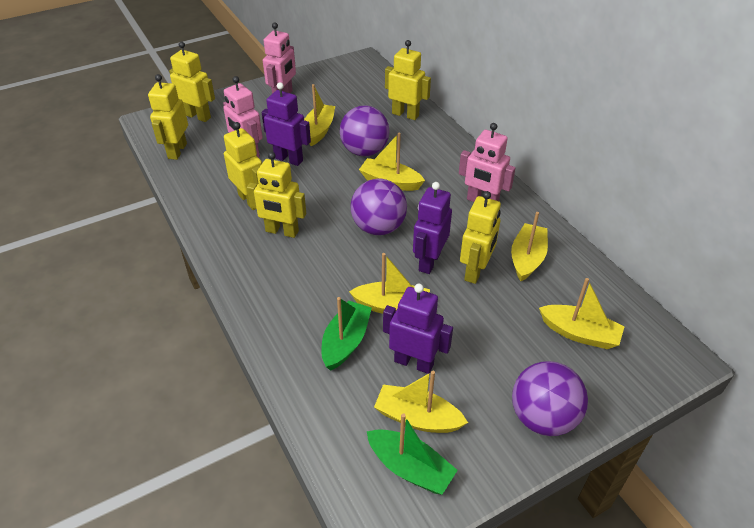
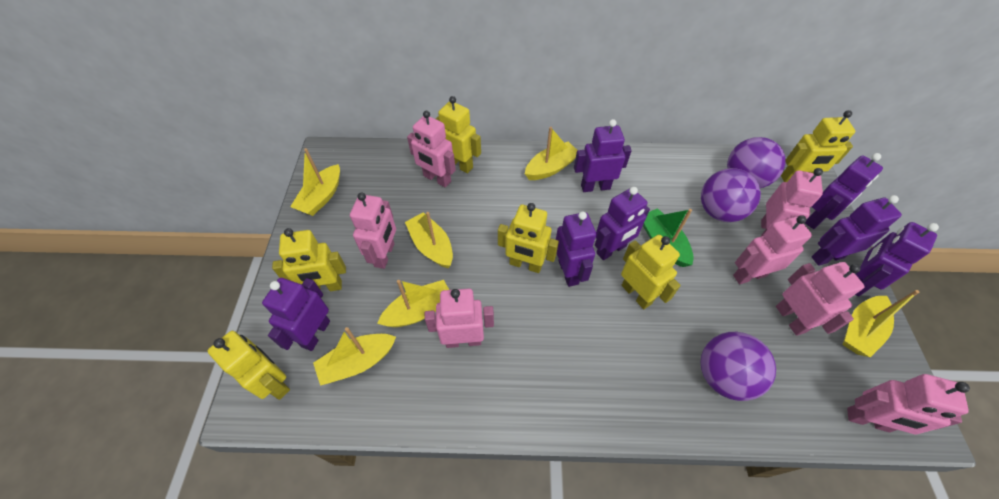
green boat: 2 -> 1
pink robot: 3 -> 7
purple robot: 3 -> 7

